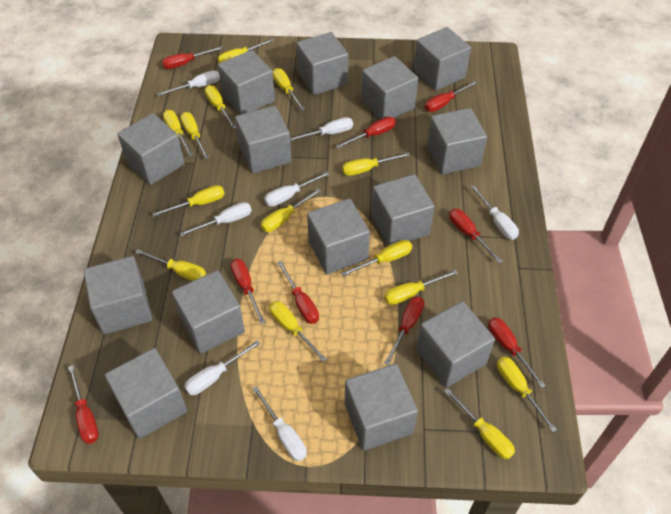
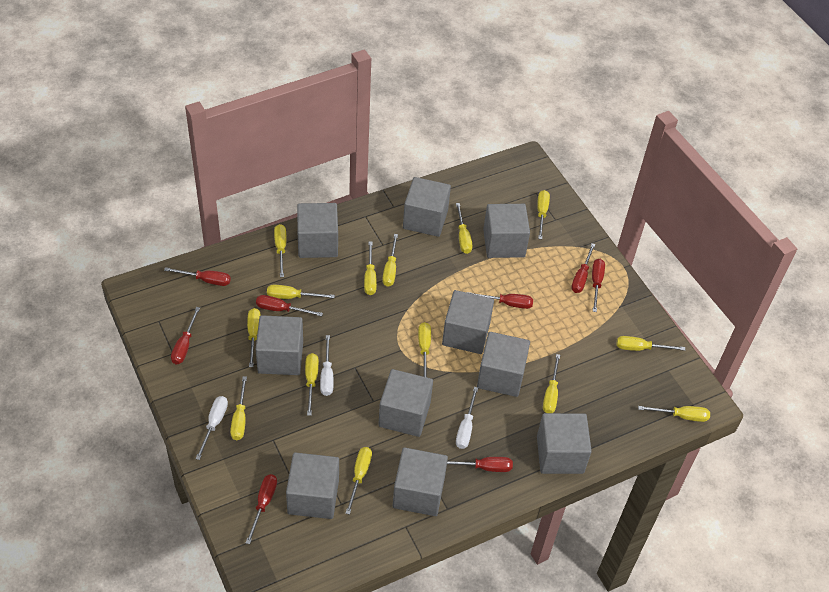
grey cube: 14 -> 10
red screwdriver: 9 -> 8
white screwdriver: 7 -> 3

